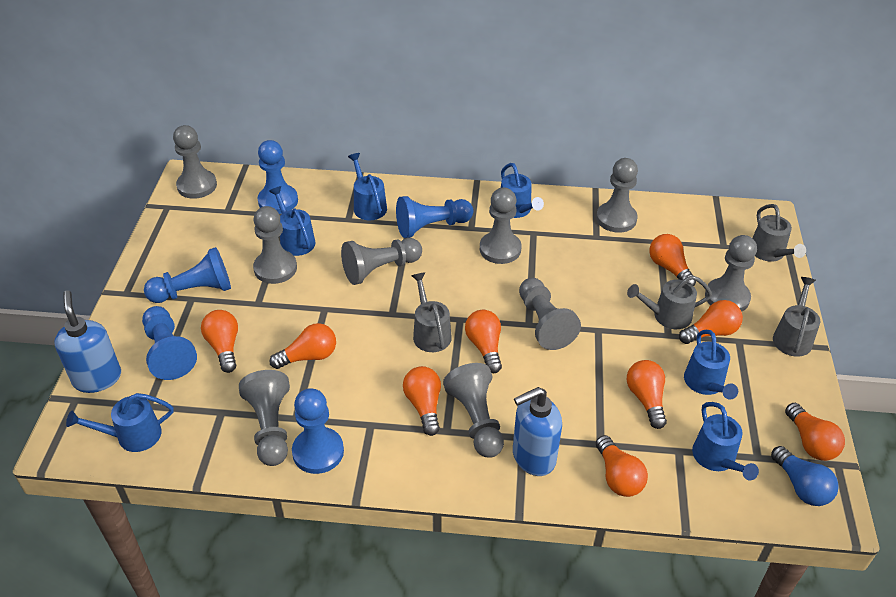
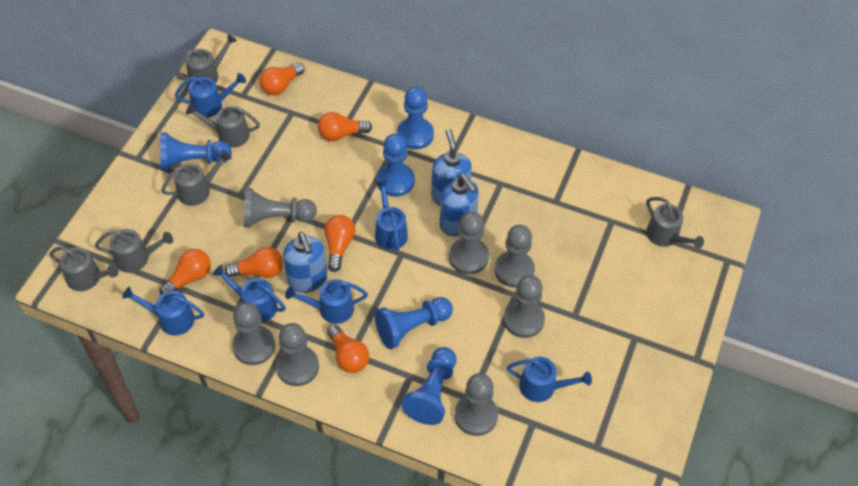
blue light bulb: 1 -> 0
blue soap dispenser: 2 -> 3
grey pawn: 9 -> 7
grey watering can: 4 -> 6
orange light bulb: 9 -> 6

